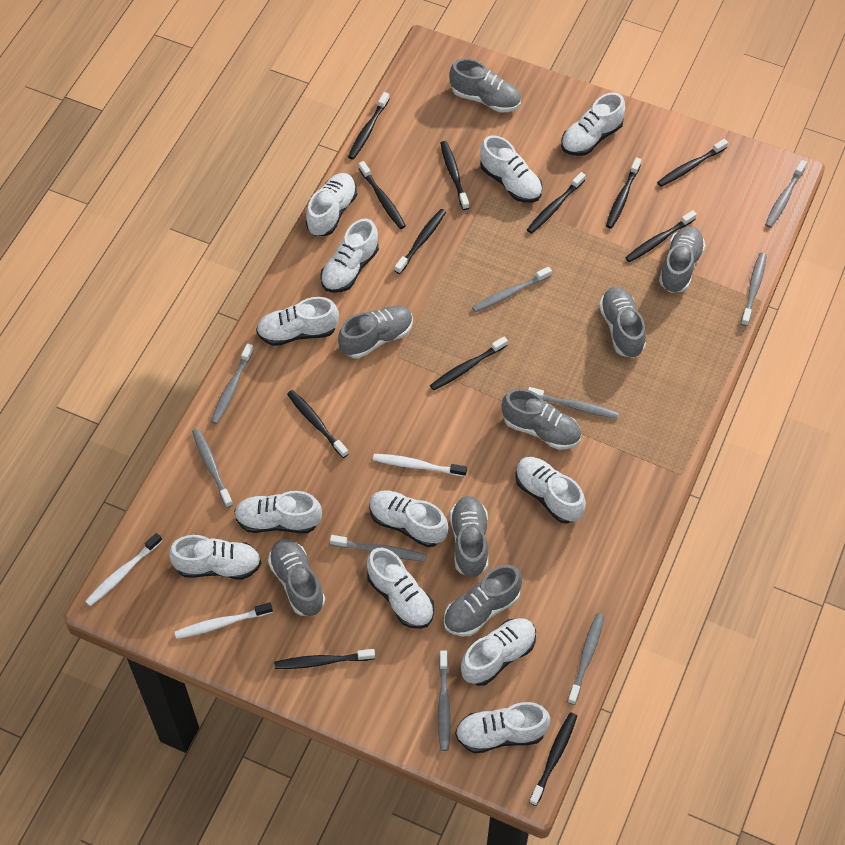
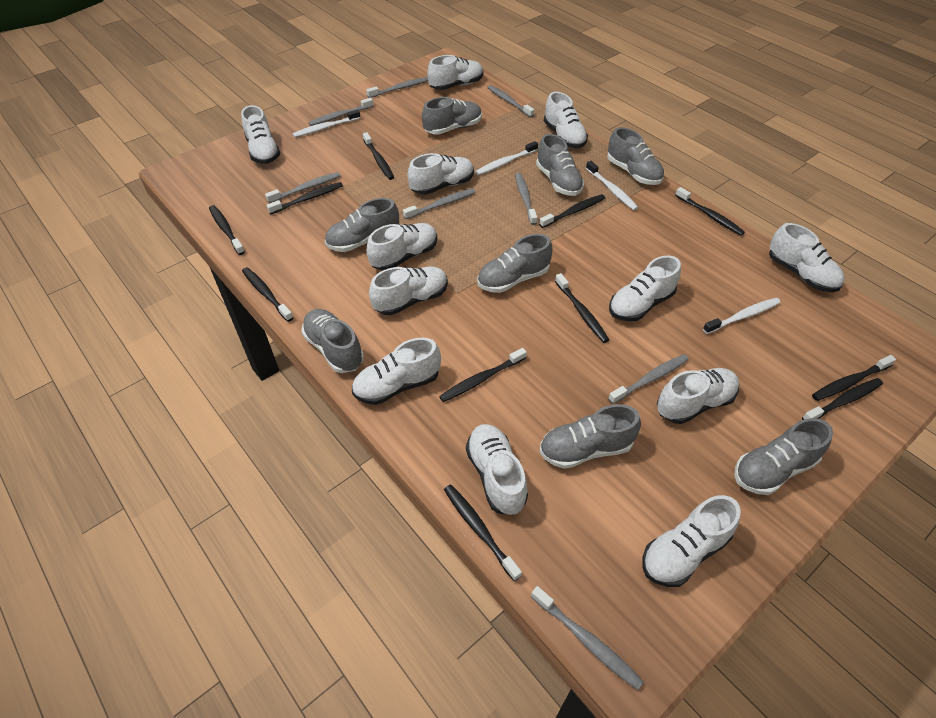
black toothbrush: 12 -> 11
grey toothbrush: 9 -> 8
white toothbrush: 3 -> 4

